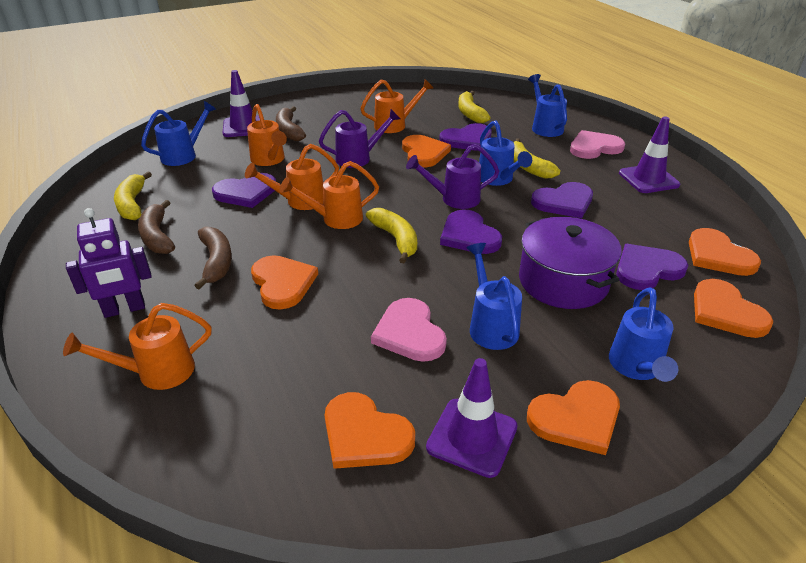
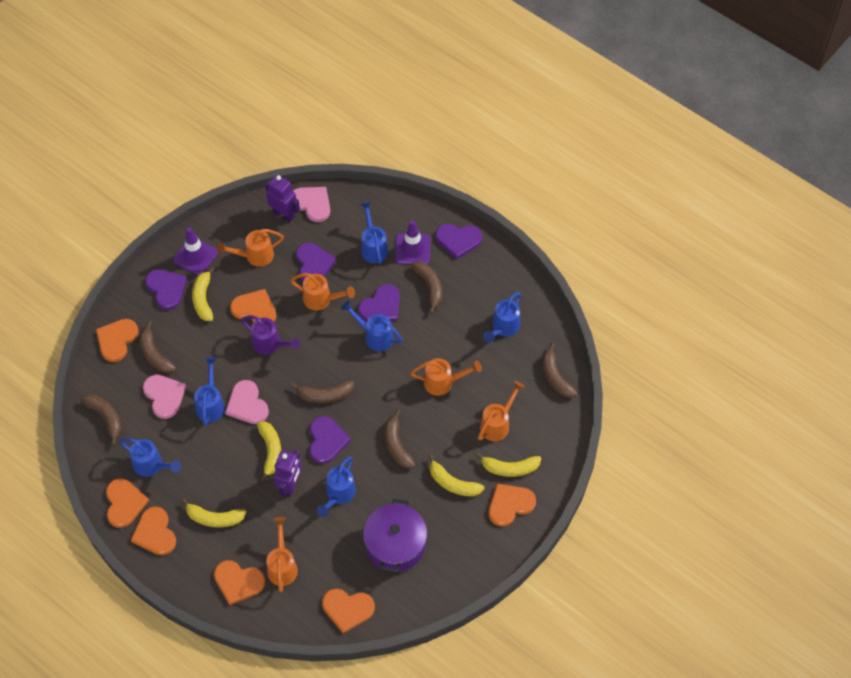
blue watering can: 5 -> 6
brown banana: 3 -> 6
orange heart: 6 -> 7
pink heart: 2 -> 3
purple robot: 1 -> 2
purple traffic cone: 3 -> 2
purple watering can: 2 -> 1
yellow banana: 4 -> 5

